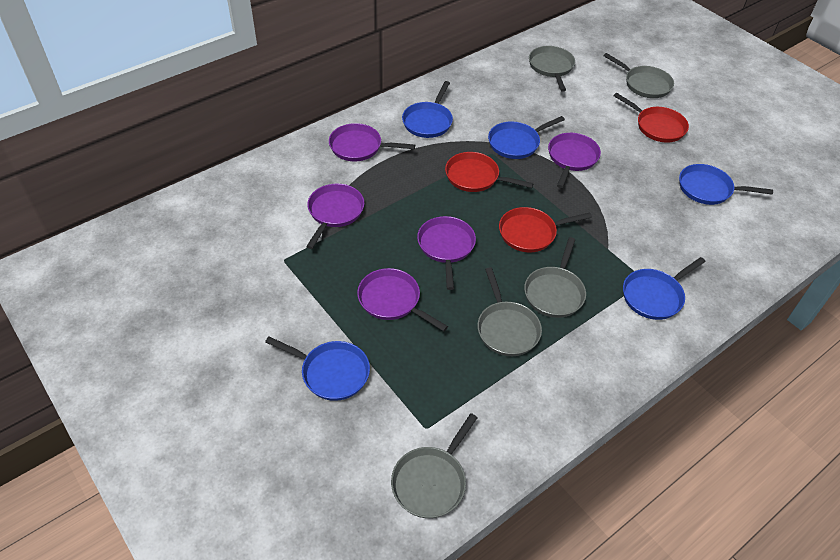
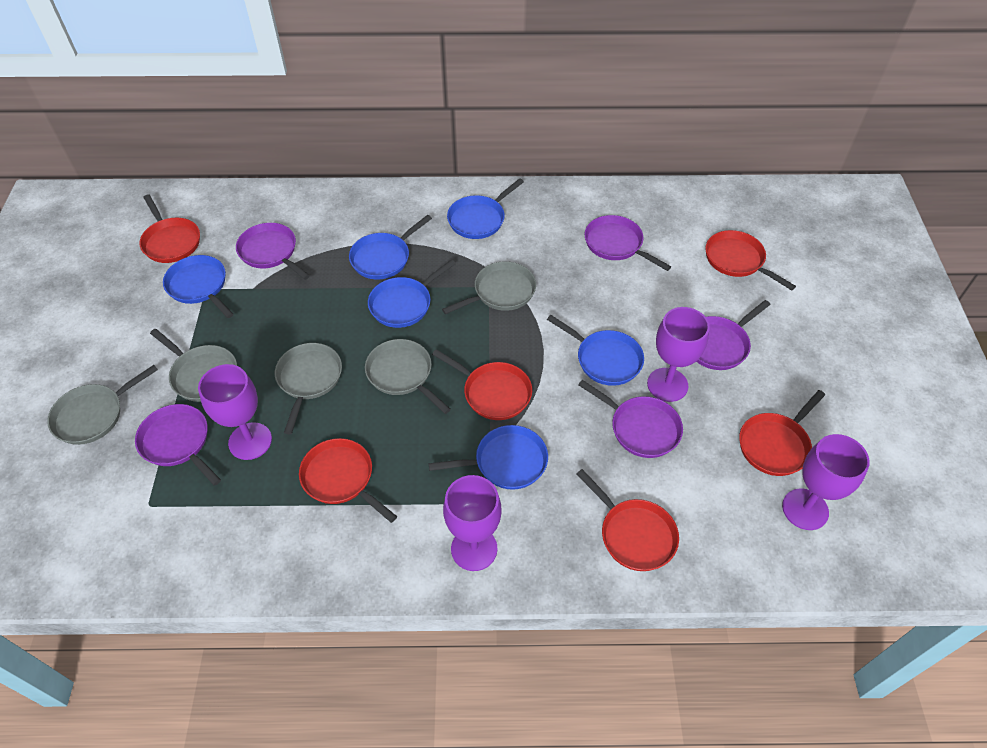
blue pan: 5 -> 6
purple goblet: 0 -> 4
red pan: 3 -> 6

